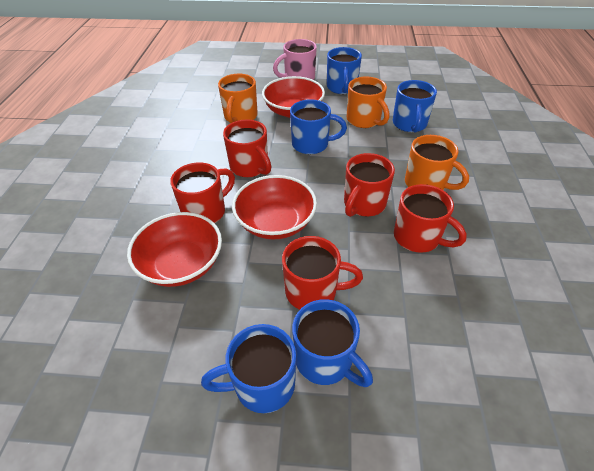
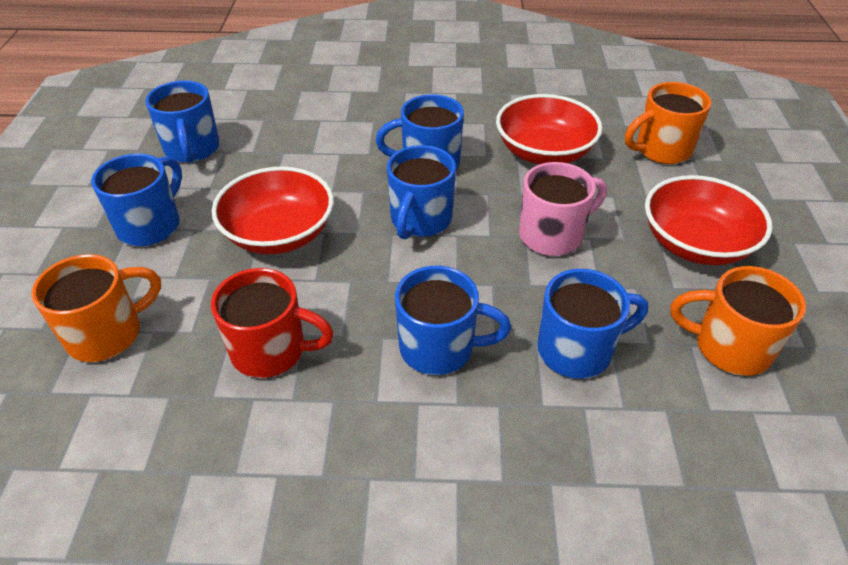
blue mug: 5 -> 6
red mug: 5 -> 1

